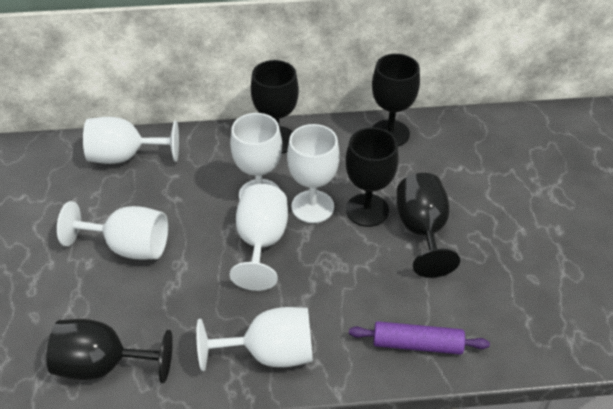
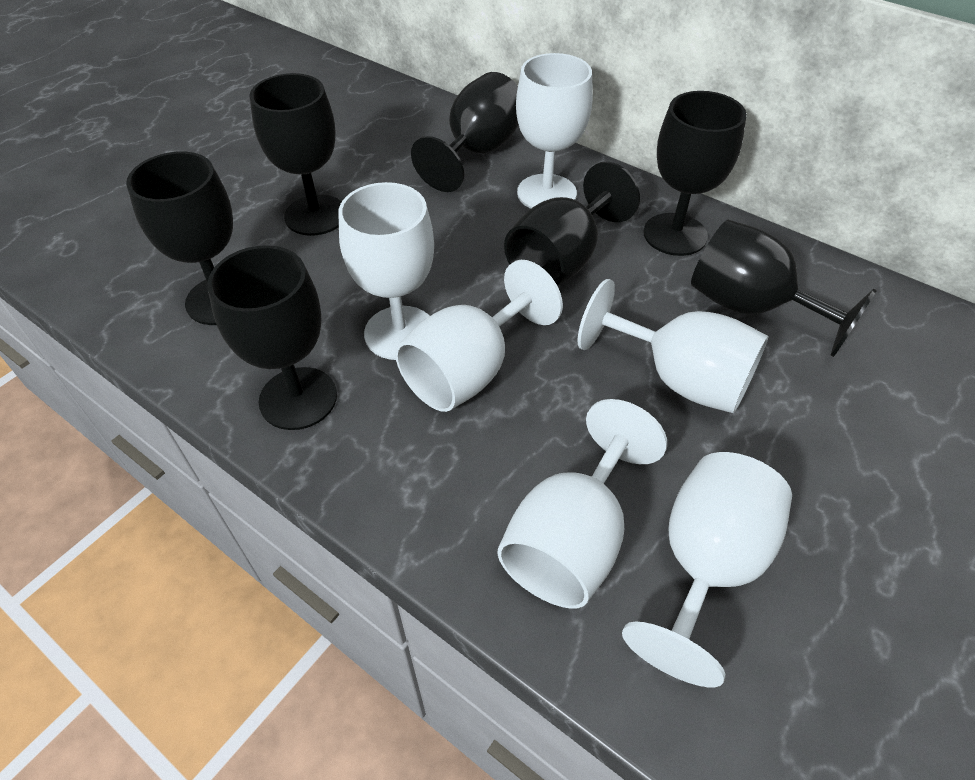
black goblet: 5 -> 7
purple rolling pin: 1 -> 0

